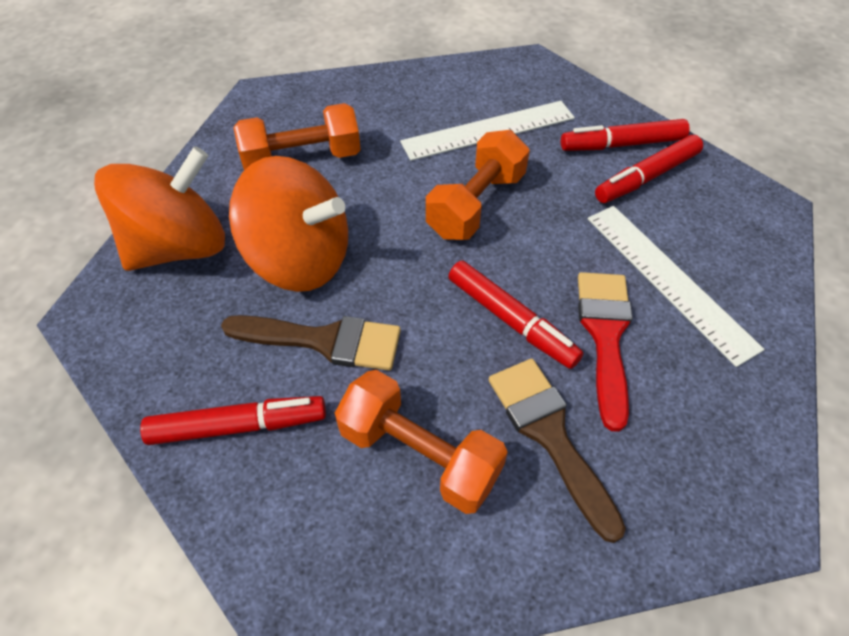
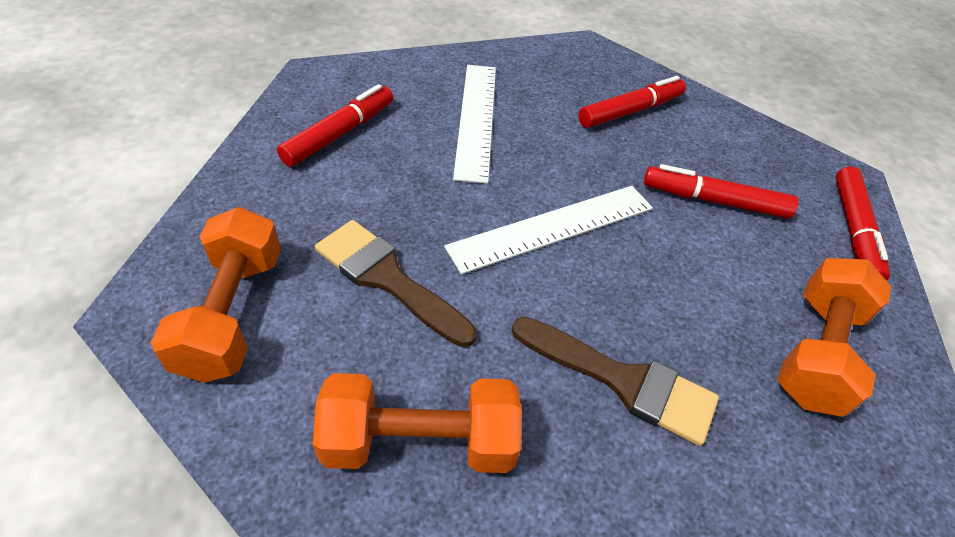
orange spinning top: 2 -> 0
red brush: 1 -> 0

